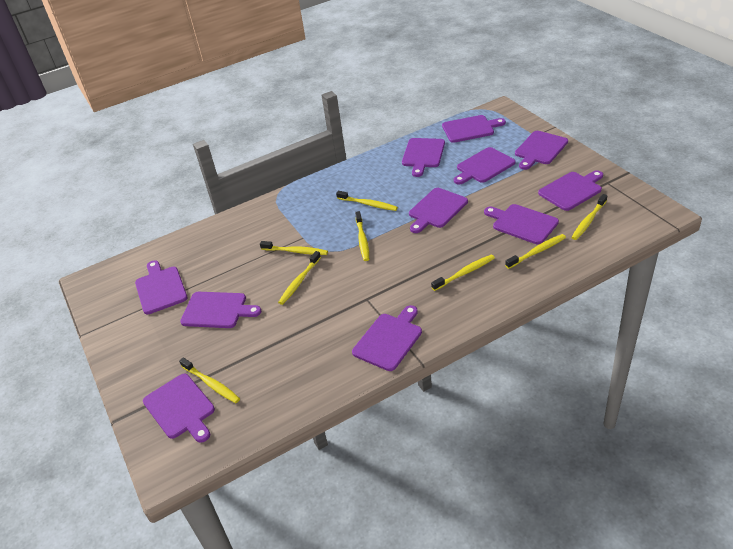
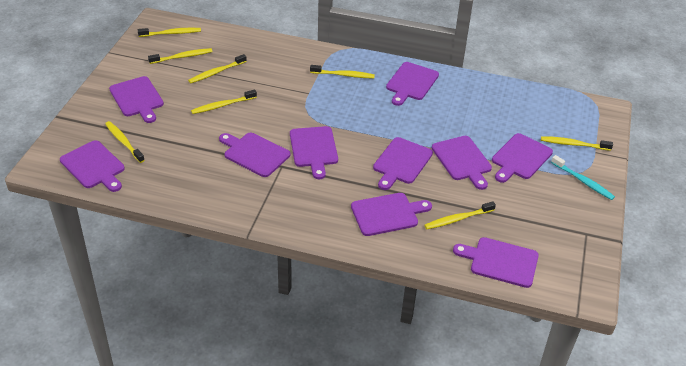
purple cutting board: 11 -> 10
turquoise toothbrush: 0 -> 1

